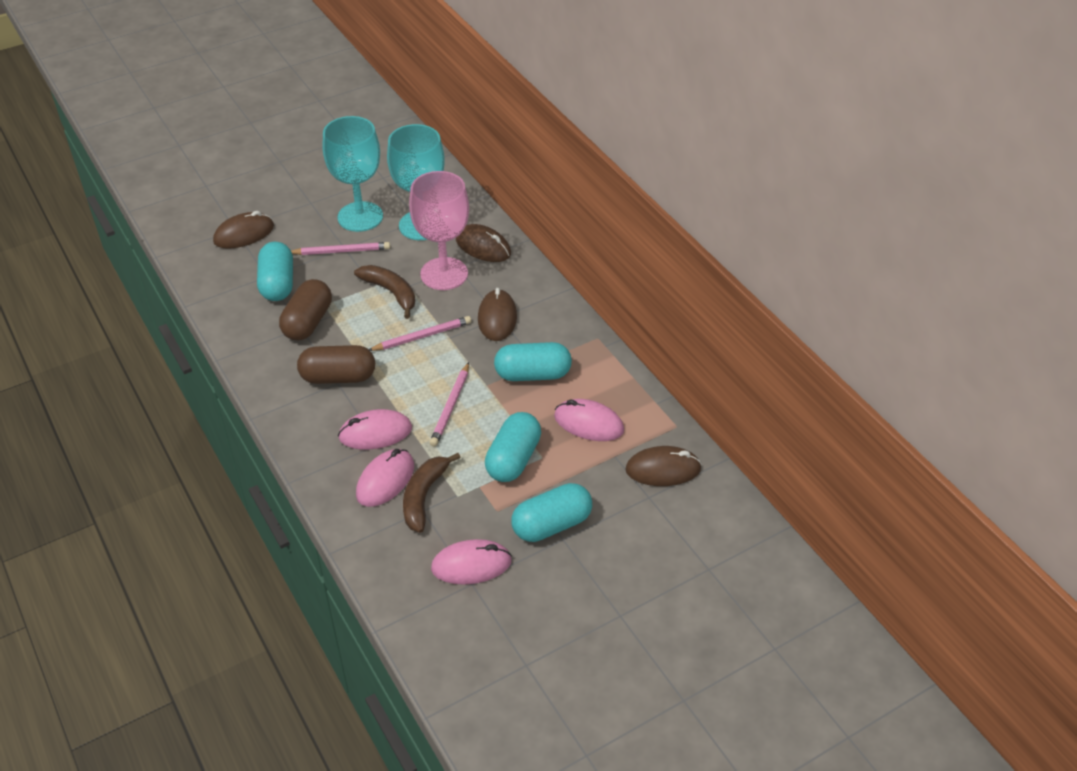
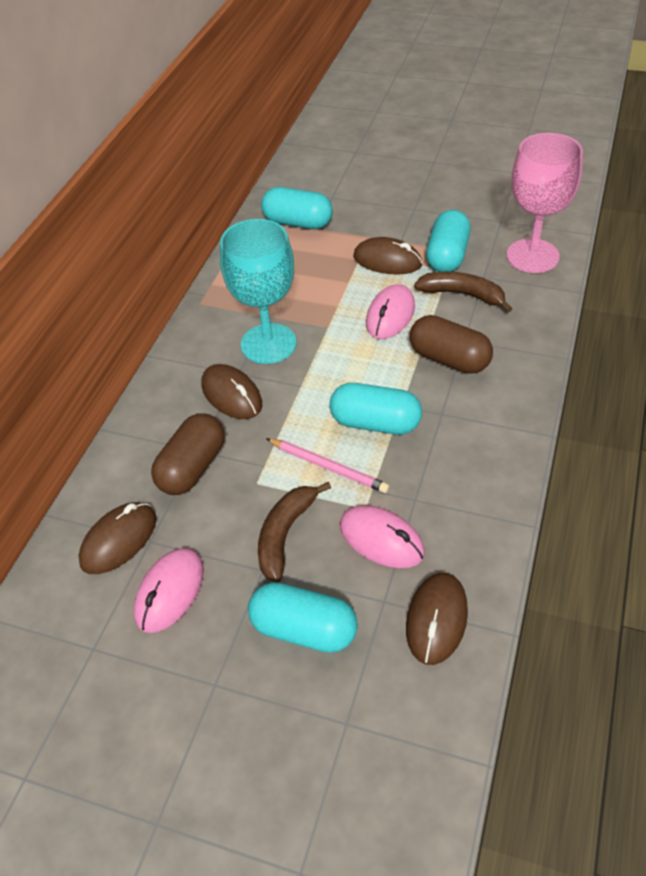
pink mouse: 4 -> 3
pink pencil: 3 -> 1
turquoise goblet: 2 -> 1

